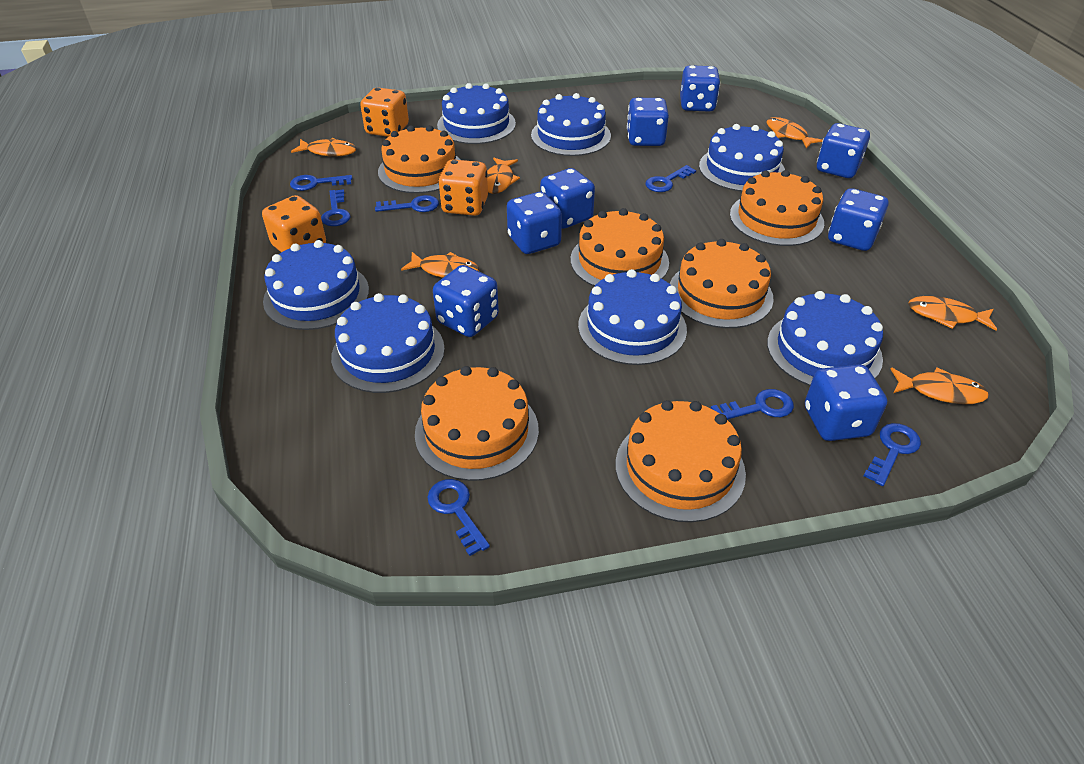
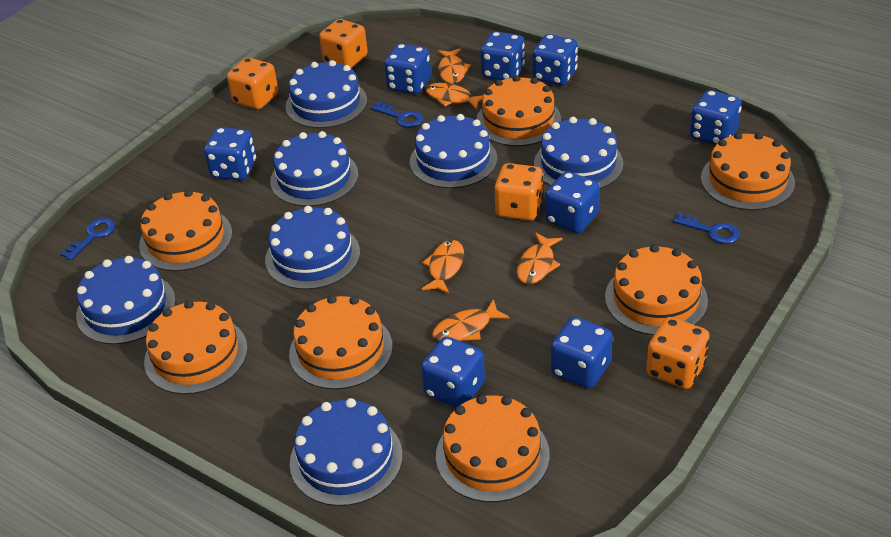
blue key: 7 -> 3
orange cake: 6 -> 7
orange dice: 3 -> 4
orange fish: 6 -> 5

